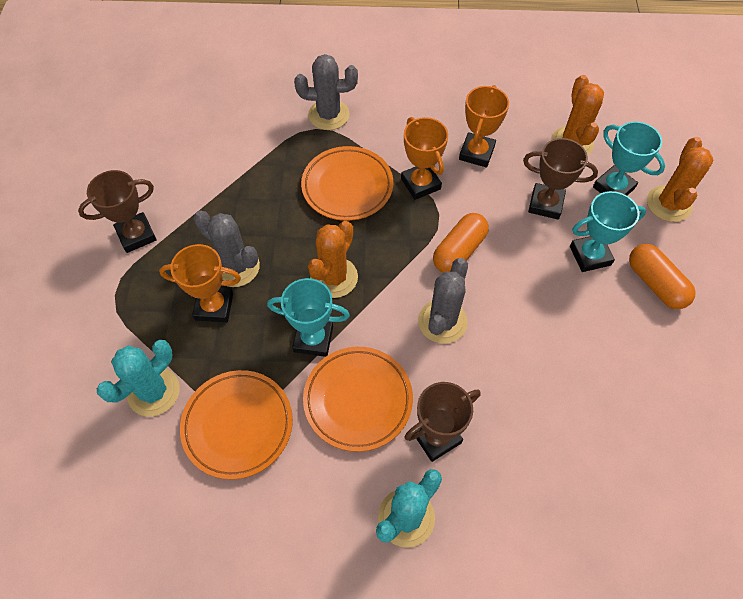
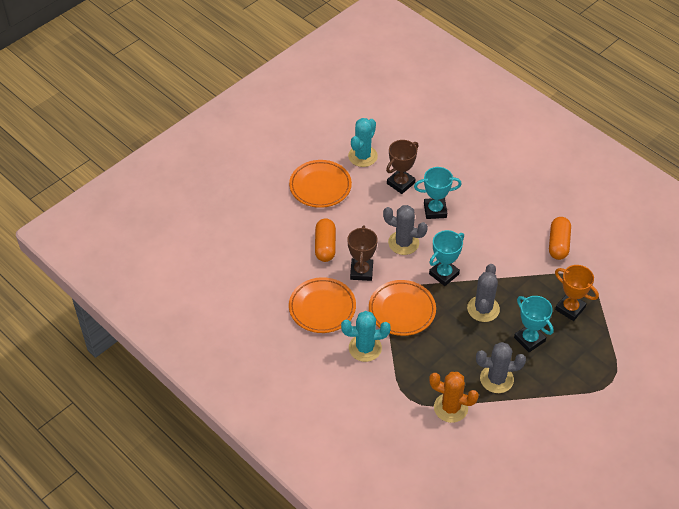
brown trophy: 3 -> 2
orange cactus: 3 -> 1
orange trophy: 3 -> 1

